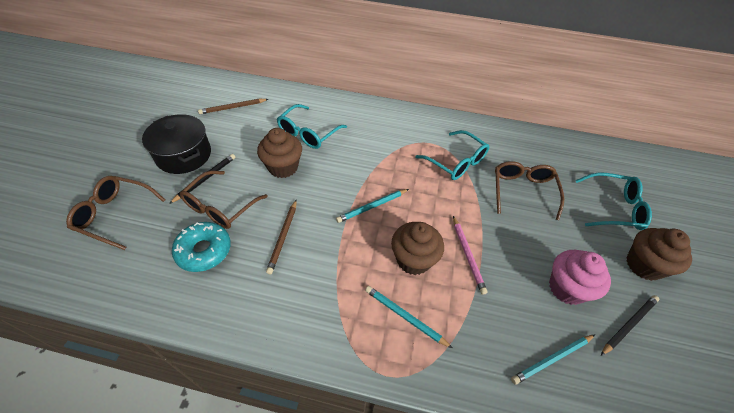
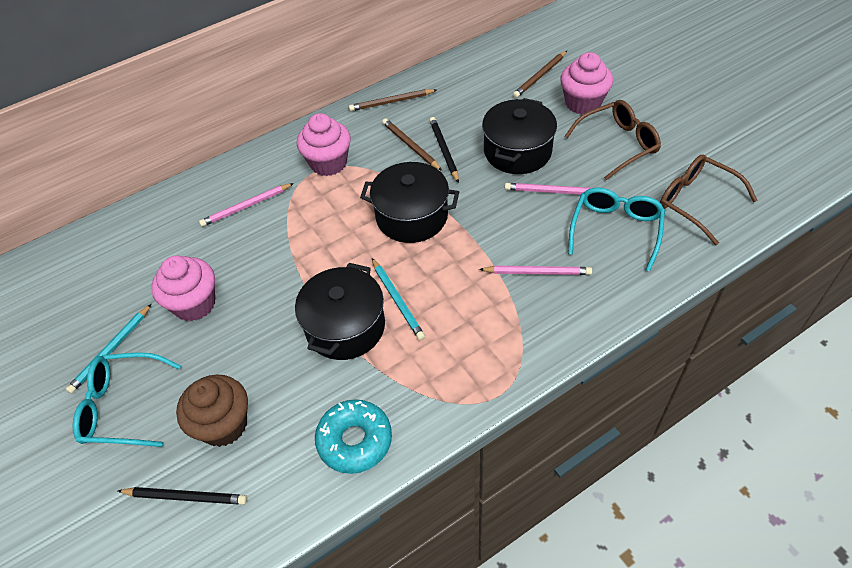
black pot: 1 -> 3
brown cupcake: 3 -> 1
brown glasses: 3 -> 2
brown pencil: 2 -> 3
pink cupcake: 1 -> 3
pink pencil: 1 -> 3
turquoise glasses: 3 -> 2
turquoise pencil: 3 -> 2

